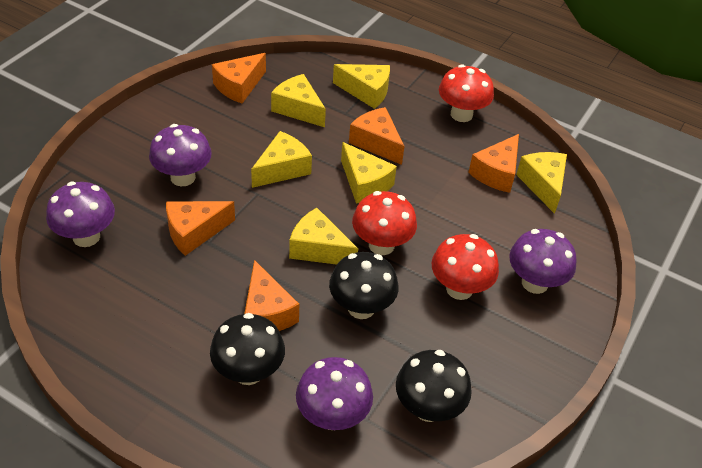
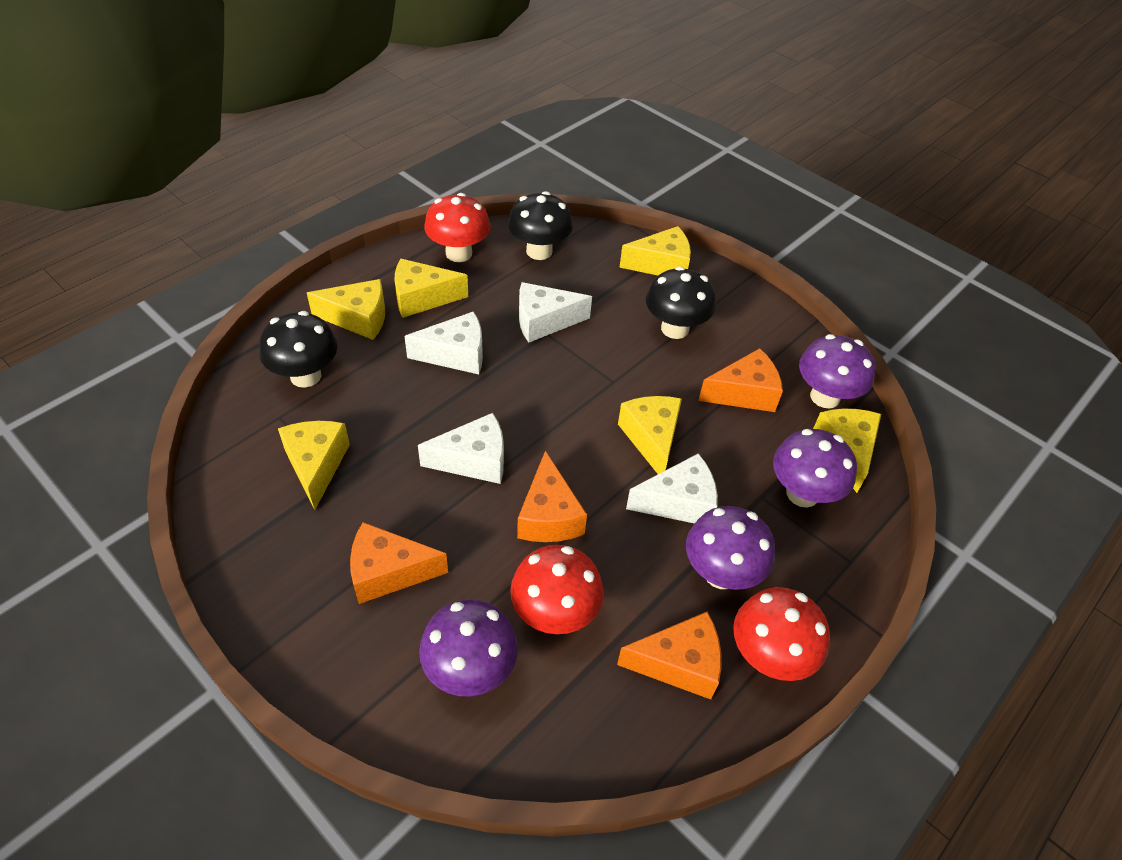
orange cheese: 5 -> 4
white cheese: 0 -> 4

